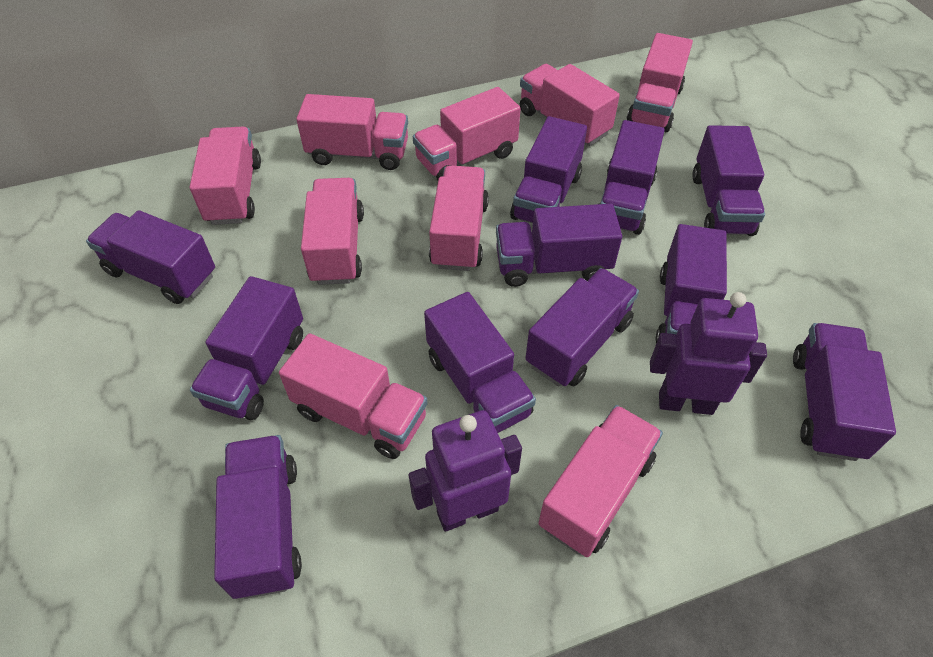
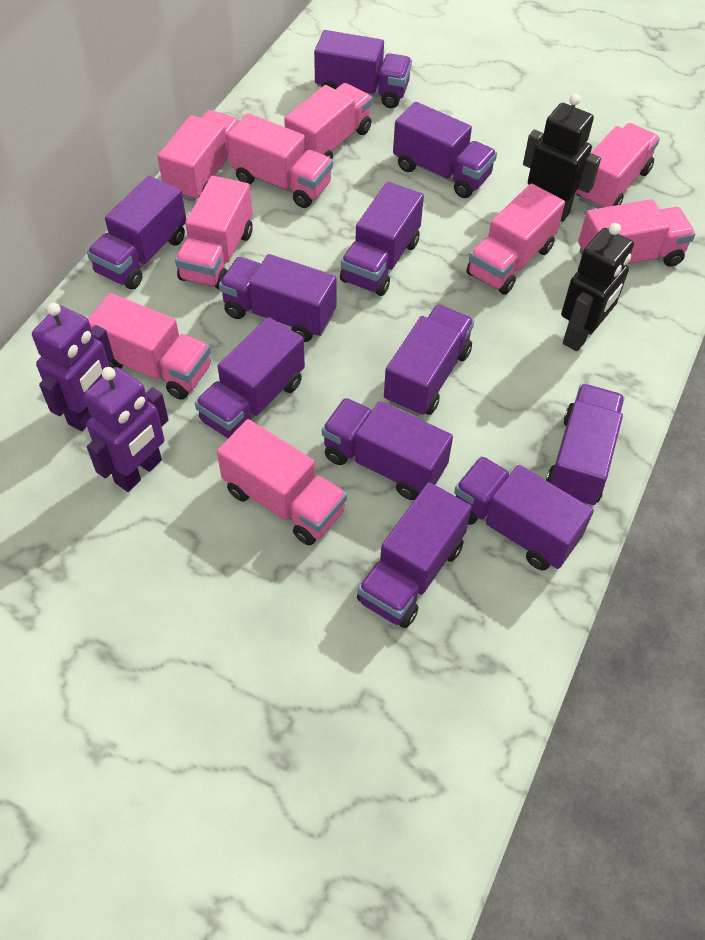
black robot: 0 -> 2

